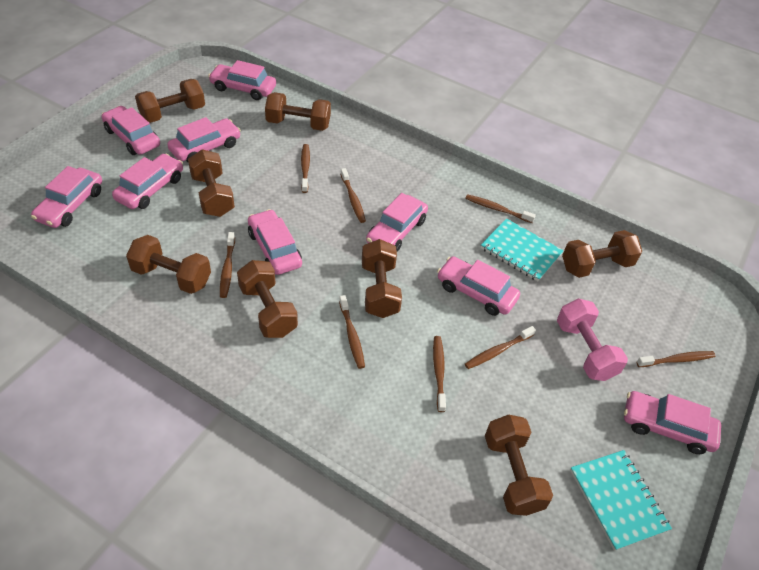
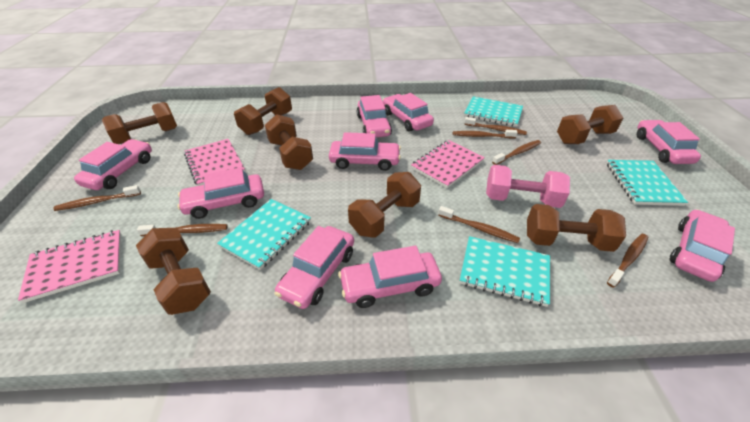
brown dumbbell: 8 -> 7
brown toothbrush: 8 -> 7
pink notebook: 0 -> 3
turquoise notebook: 2 -> 4

